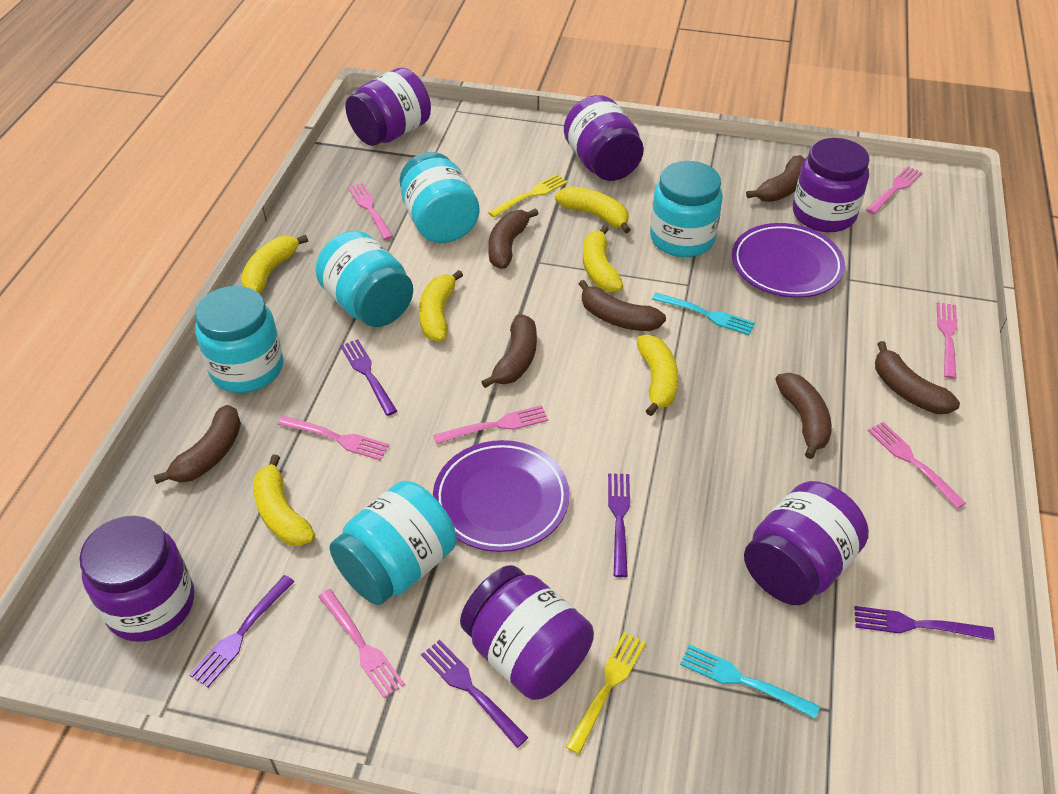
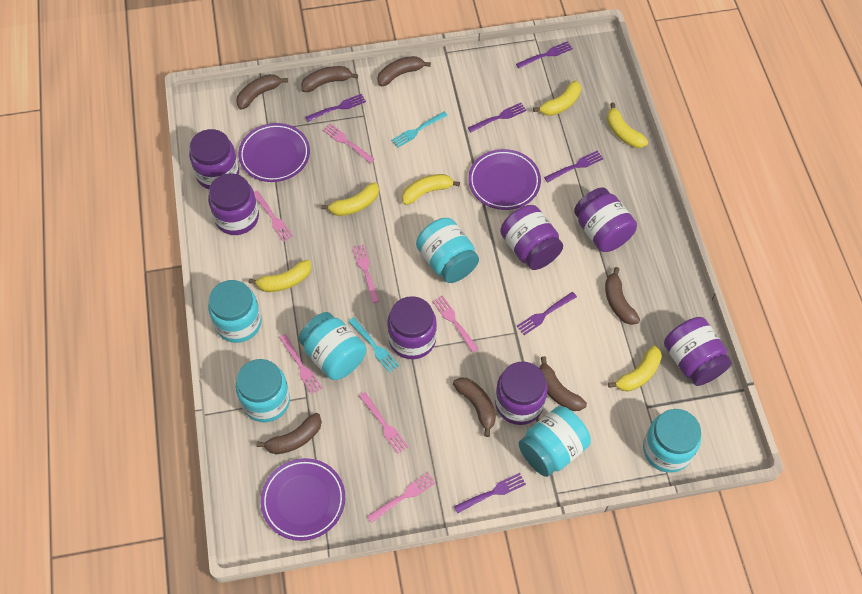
purple fork: 5 -> 6
purple jar: 6 -> 7
purple plate: 2 -> 3
turquoise jar: 5 -> 6
yellow fork: 2 -> 0

